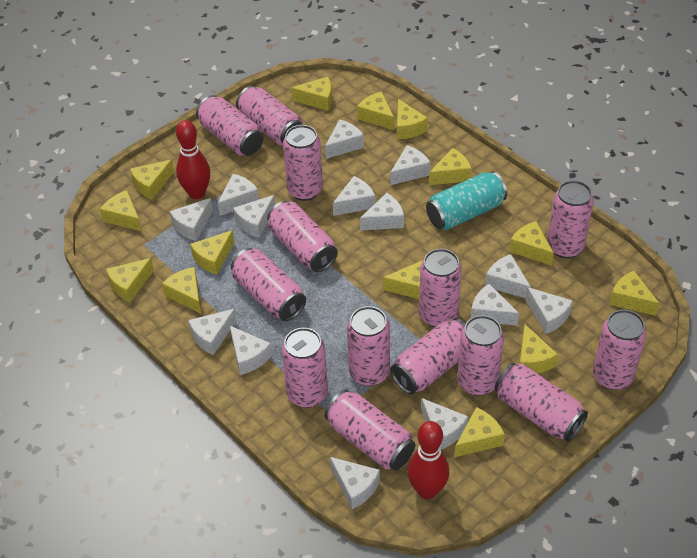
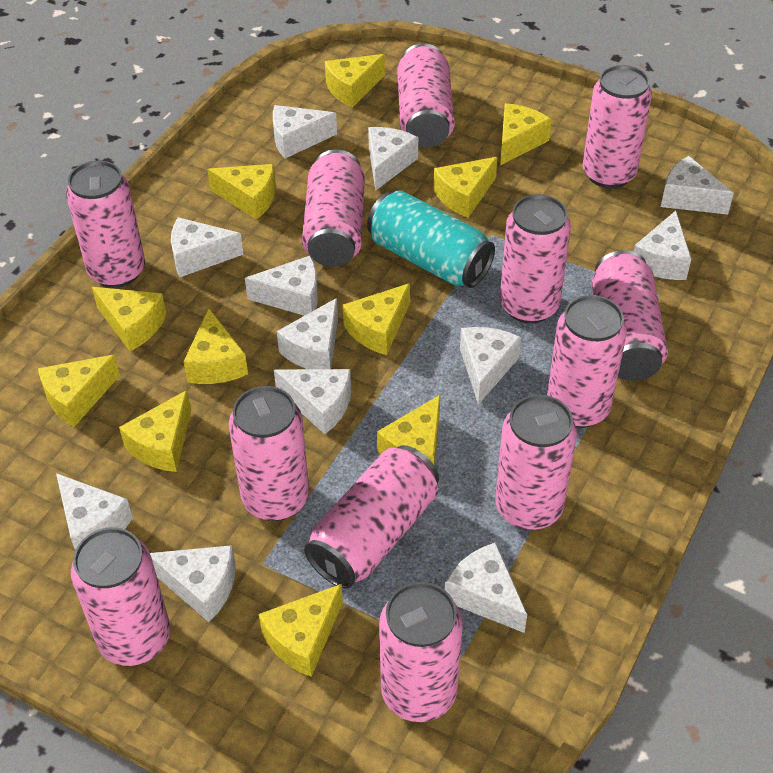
pink can: 14 -> 12
red bowling pin: 2 -> 0
white cheese: 14 -> 12
yellow cheese: 14 -> 11

